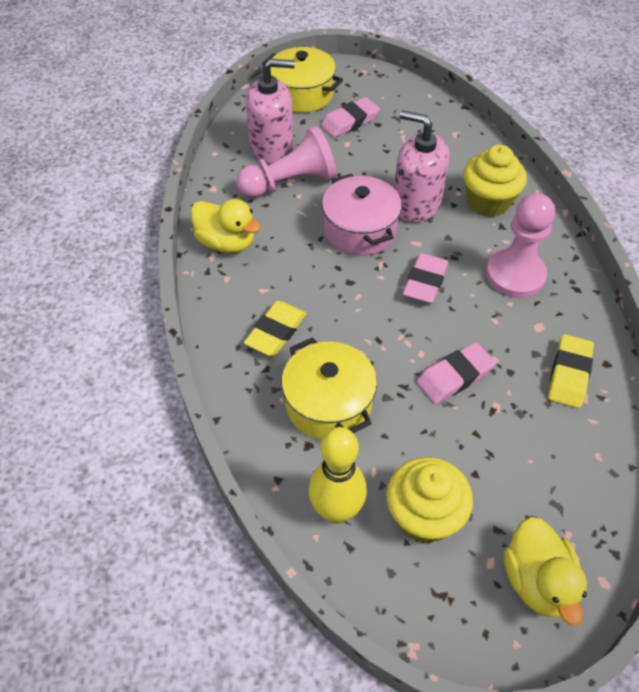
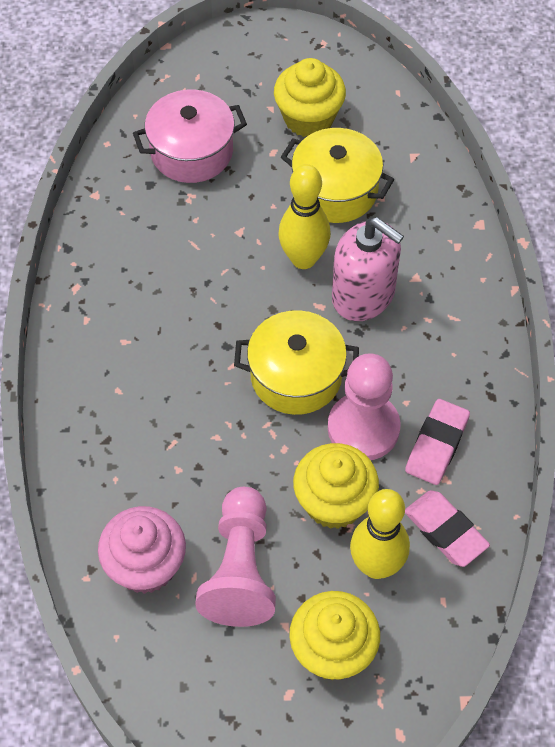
pink cupcake: 0 -> 1
pink eraser: 3 -> 2
pink soap dispenser: 2 -> 1
yellow bowling pin: 1 -> 2
yellow cupcake: 2 -> 3
yellow duck: 2 -> 0
yellow eraser: 2 -> 0

